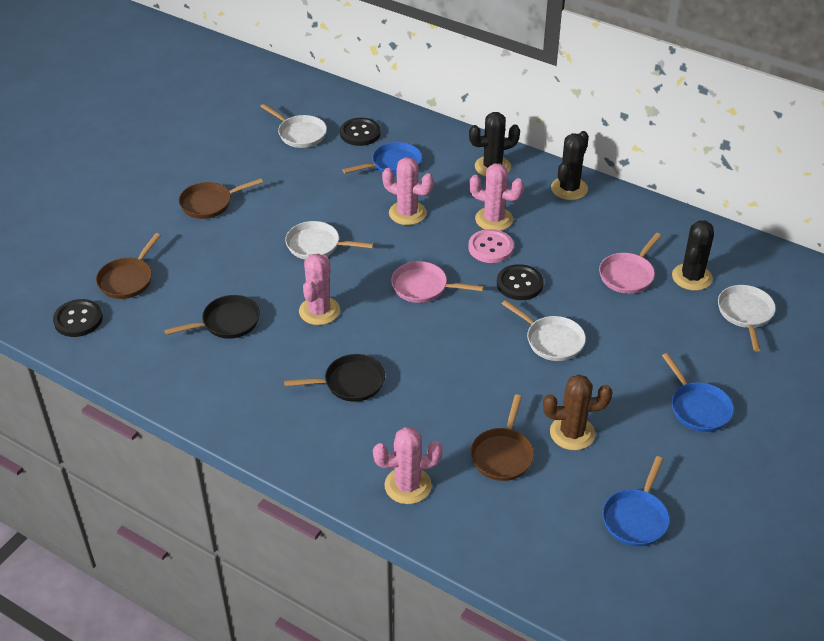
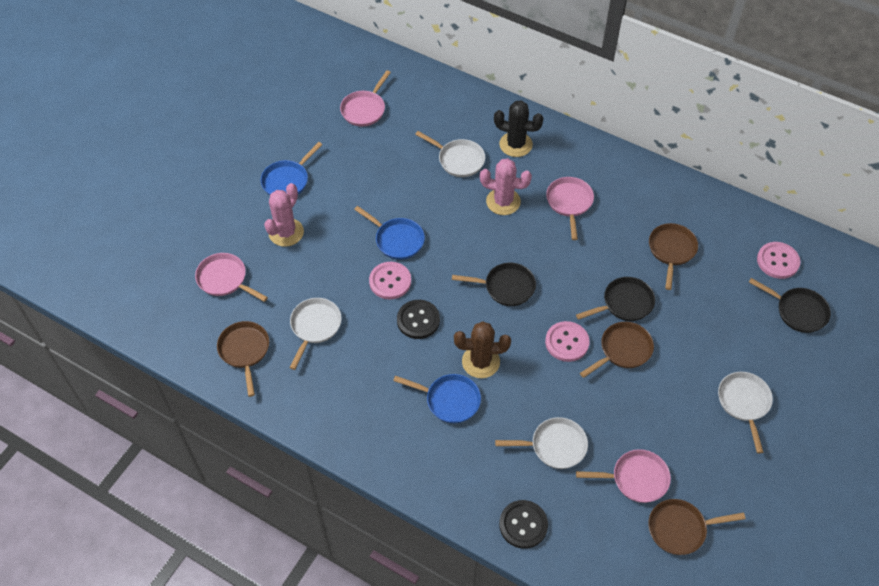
black button: 3 -> 2
black cactus: 3 -> 1
black pan: 2 -> 3
brown pan: 3 -> 4
pink button: 1 -> 3
pink cactus: 4 -> 2
pink pan: 2 -> 4

